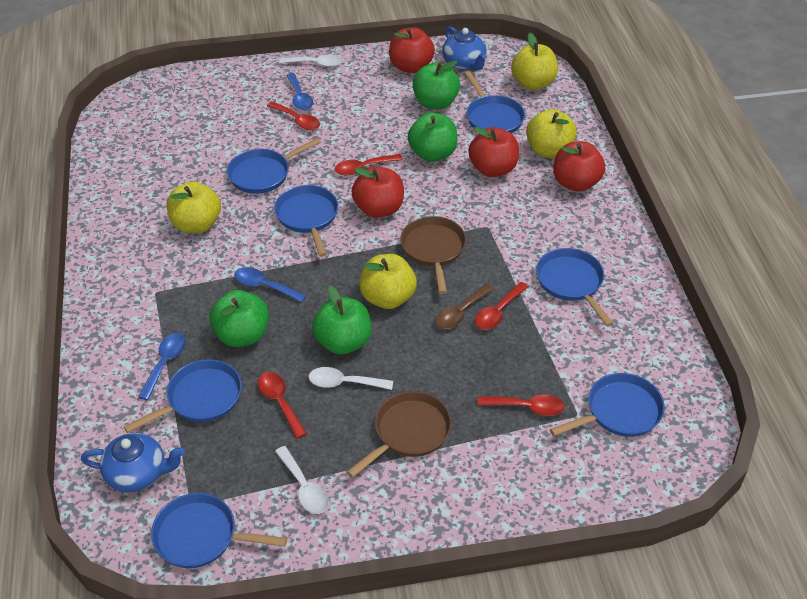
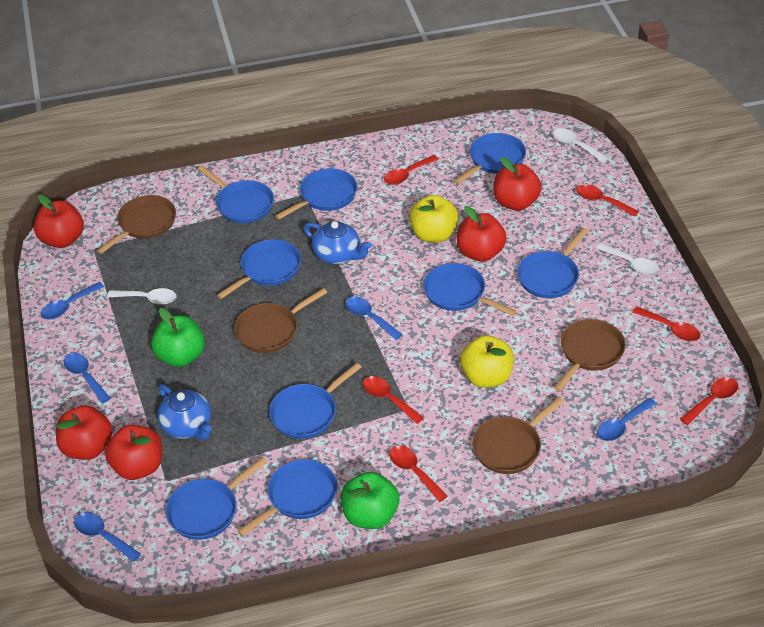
blue pan: 7 -> 9
blue spoon: 3 -> 5
brown pan: 2 -> 4
brown spoon: 1 -> 0
green apple: 4 -> 2
red apple: 4 -> 5
red spoon: 5 -> 6
yellow apple: 4 -> 2

